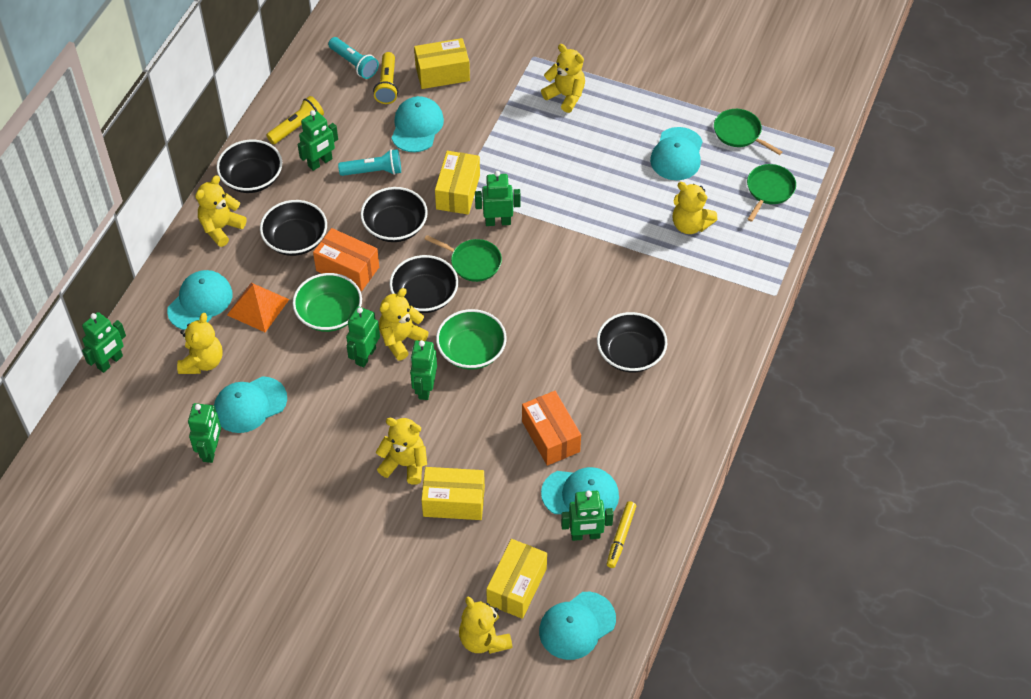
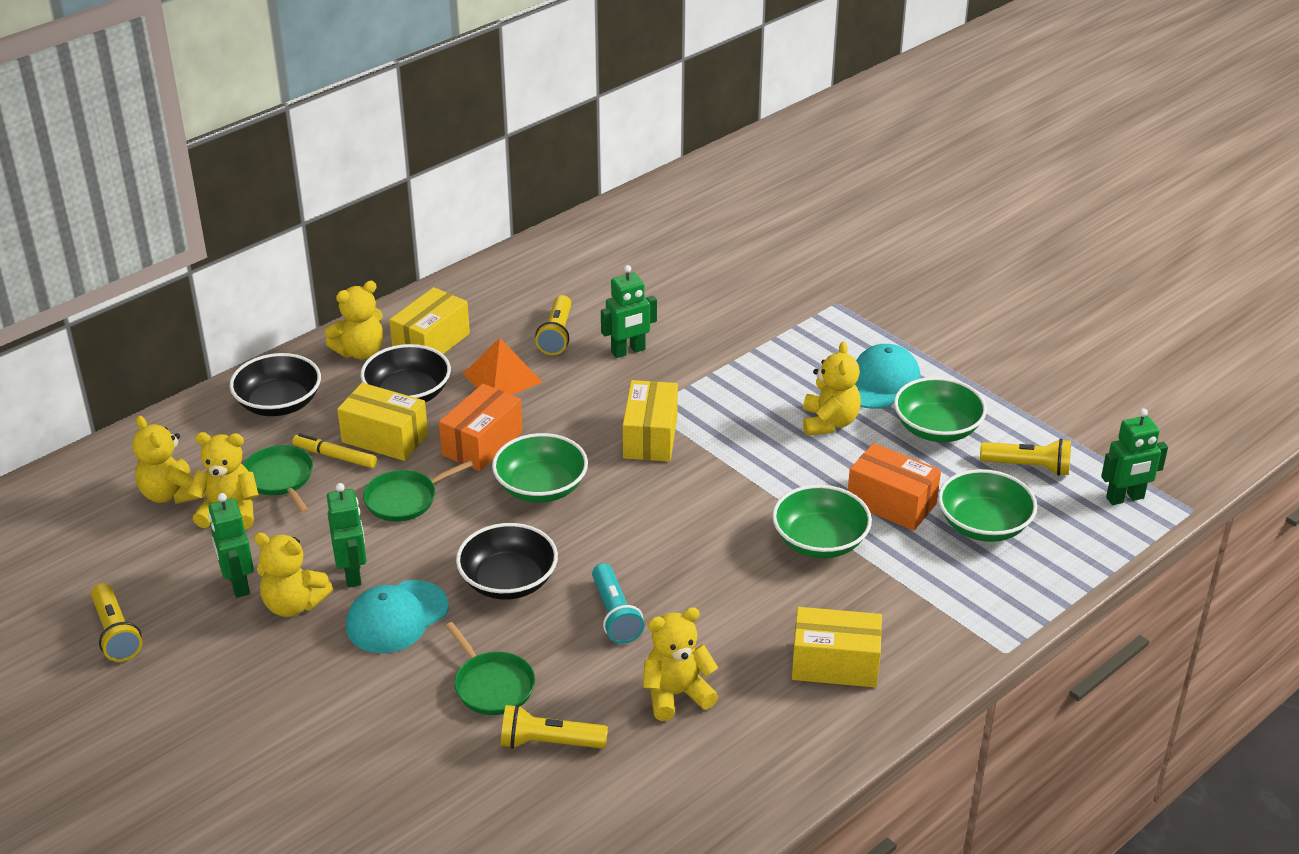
black bowl: 5 -> 3
green bowl: 2 -> 4
green robot: 7 -> 4
turquoise cap: 6 -> 2
turquoise flashlight: 2 -> 1
yellow flashlight: 2 -> 4
yellow teddy bear: 7 -> 6

